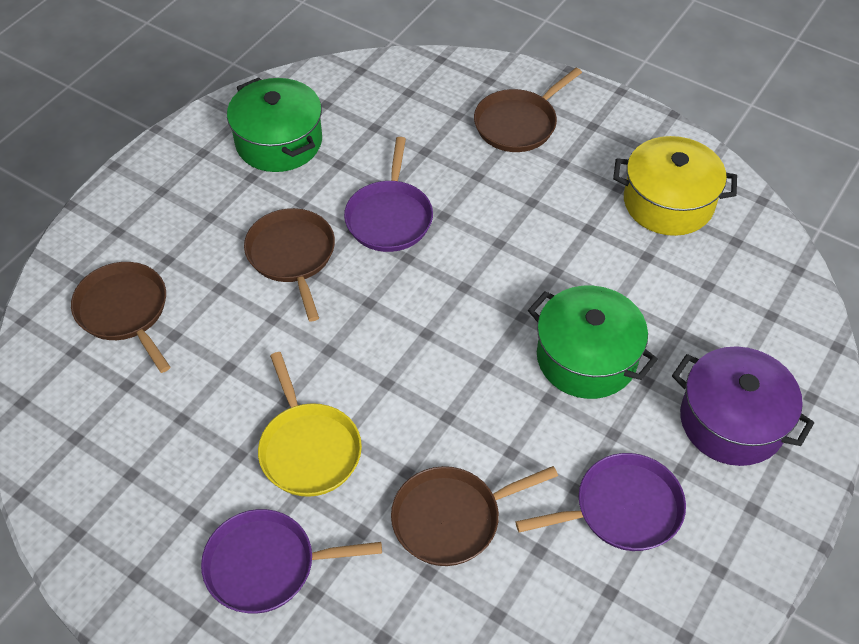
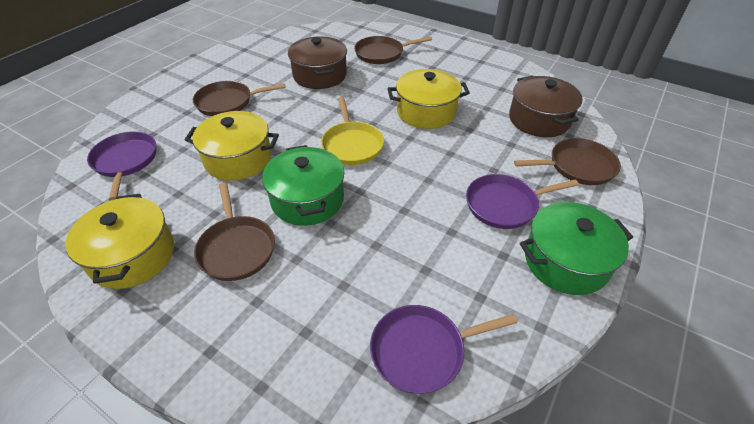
brown pot: 0 -> 2
purple pot: 1 -> 0
yellow pot: 1 -> 3

